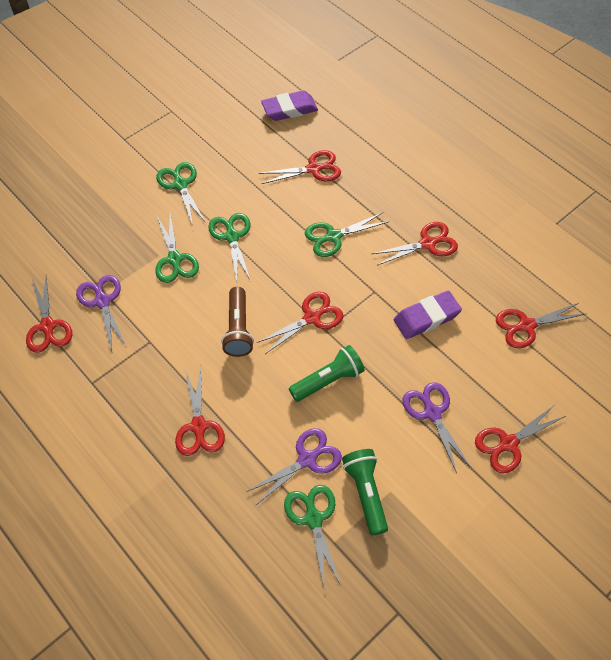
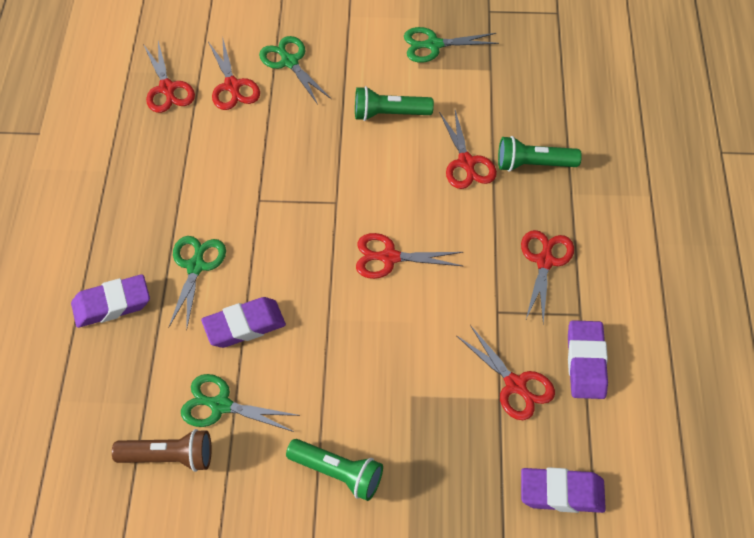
green flashlight: 2 -> 3
green scissors: 5 -> 4
purple eraser: 2 -> 4
purple scissors: 3 -> 0
red scissors: 7 -> 6

